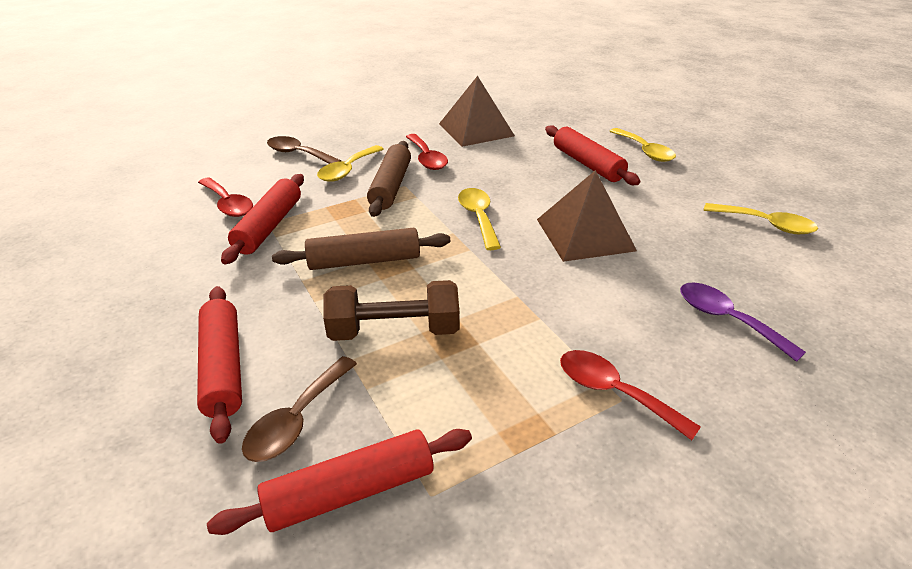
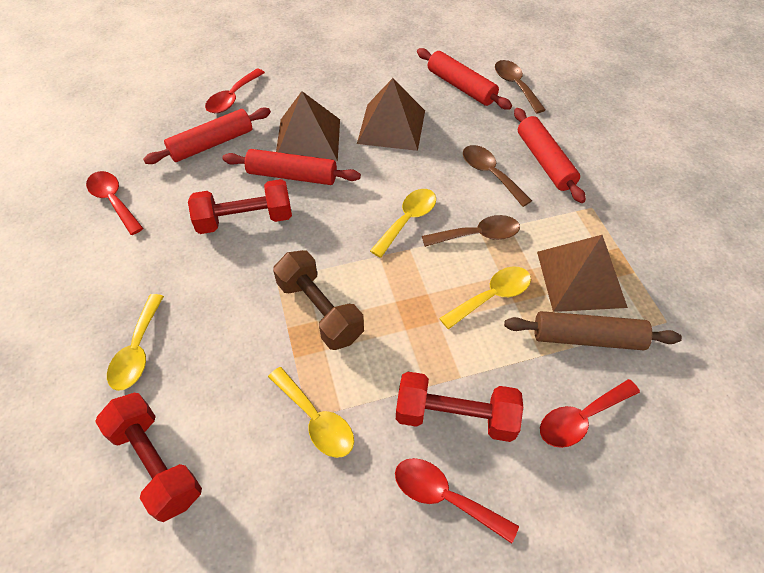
brown pyramid: 2 -> 3
brown rolling pin: 2 -> 1
brown spoon: 2 -> 3
purple spoon: 1 -> 0
red dumbbell: 0 -> 3
red spoon: 3 -> 4

